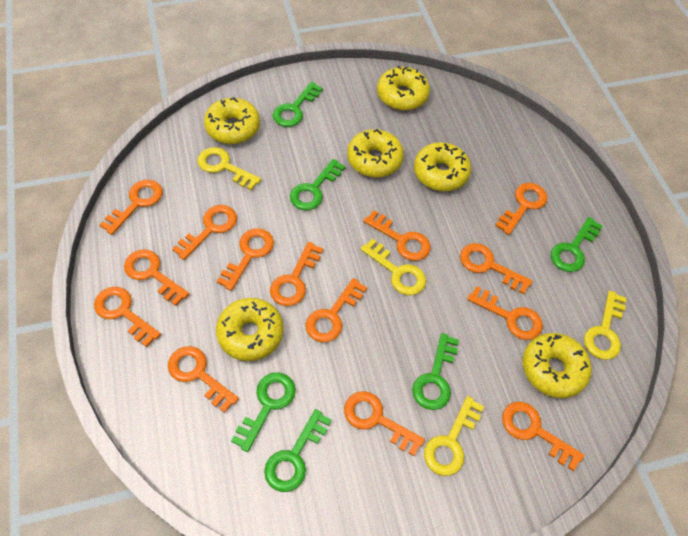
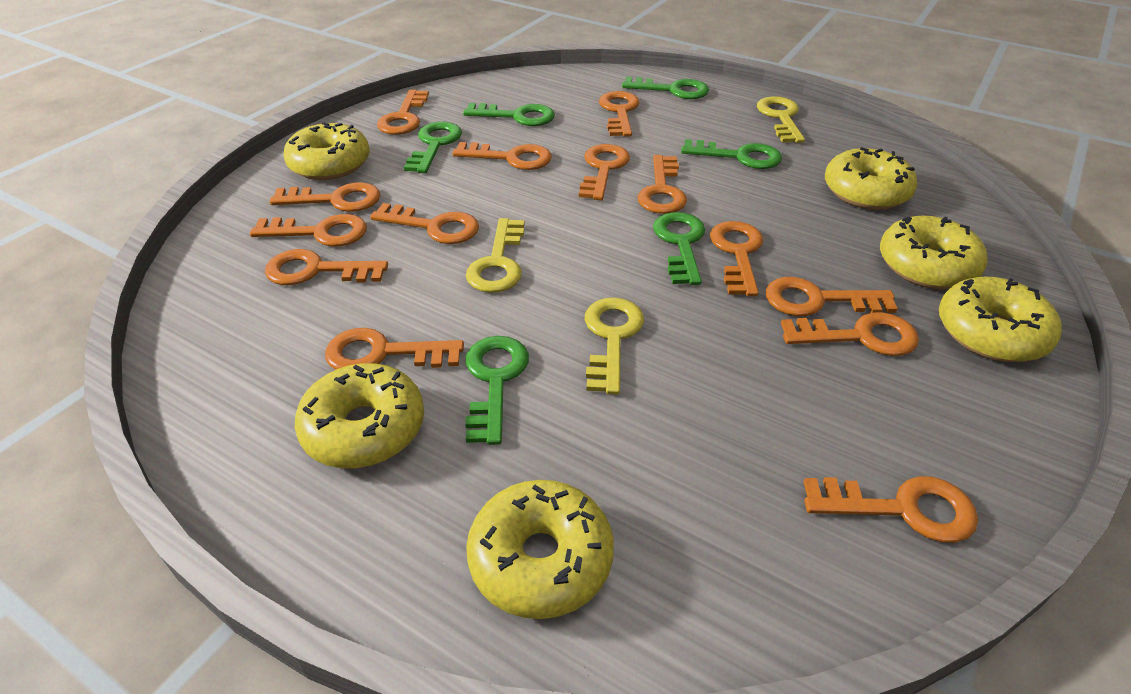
yellow key: 4 -> 3

